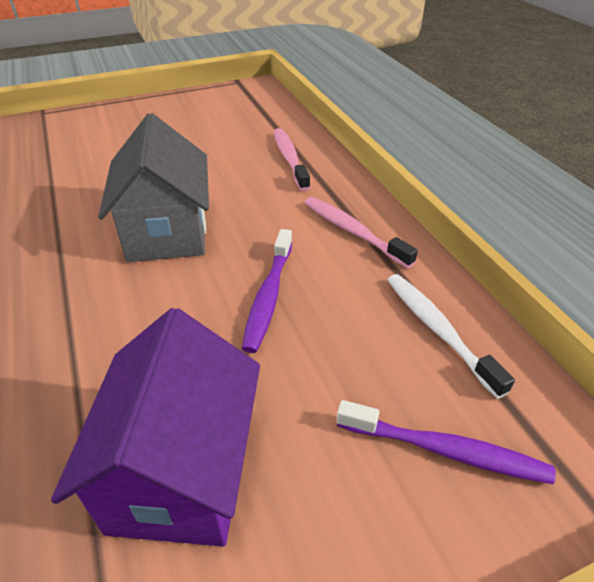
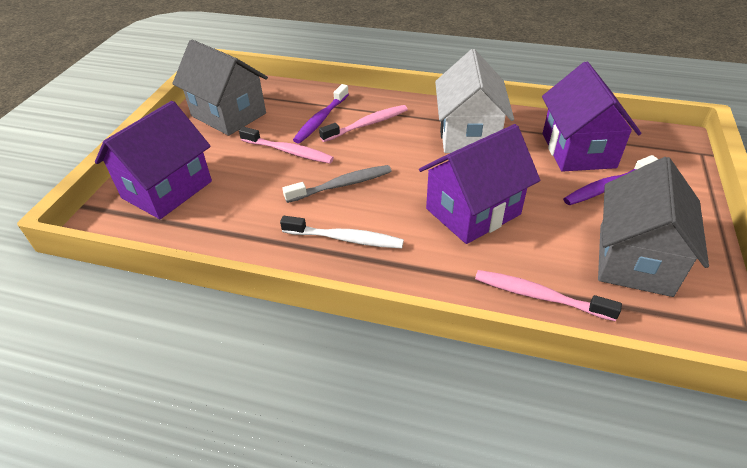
grey house: 1 -> 2
grey toothbrush: 0 -> 1
pink toothbrush: 2 -> 3
purple house: 1 -> 3
white house: 0 -> 1

